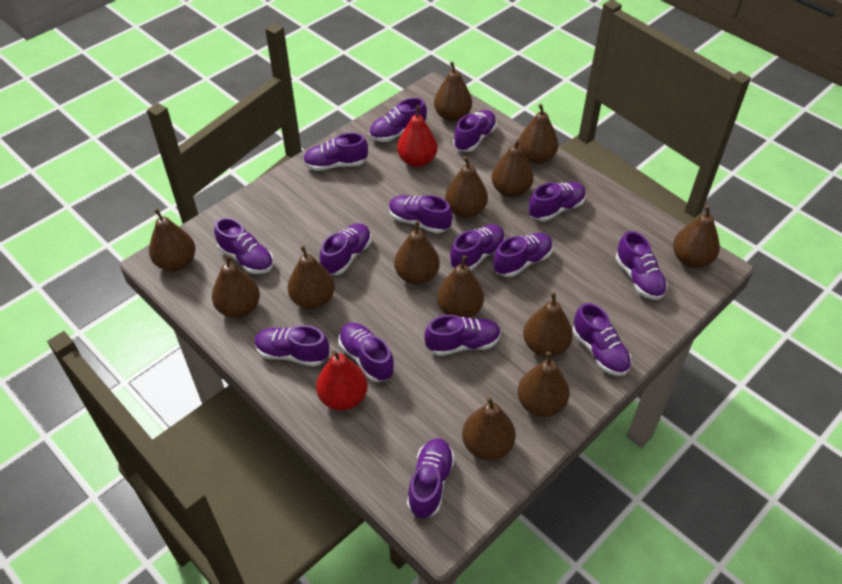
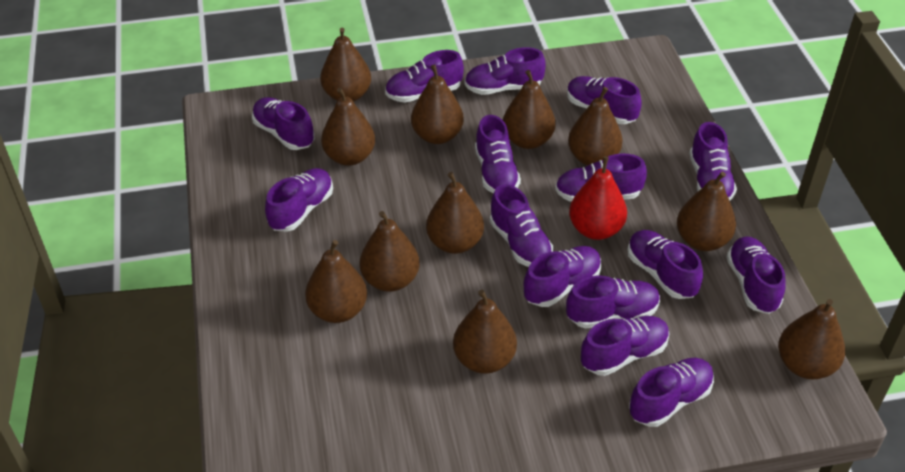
brown pear: 13 -> 11
red pear: 2 -> 1

